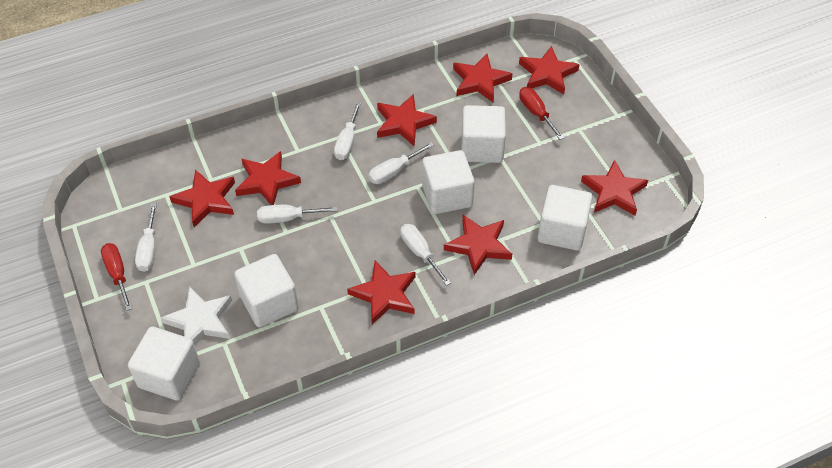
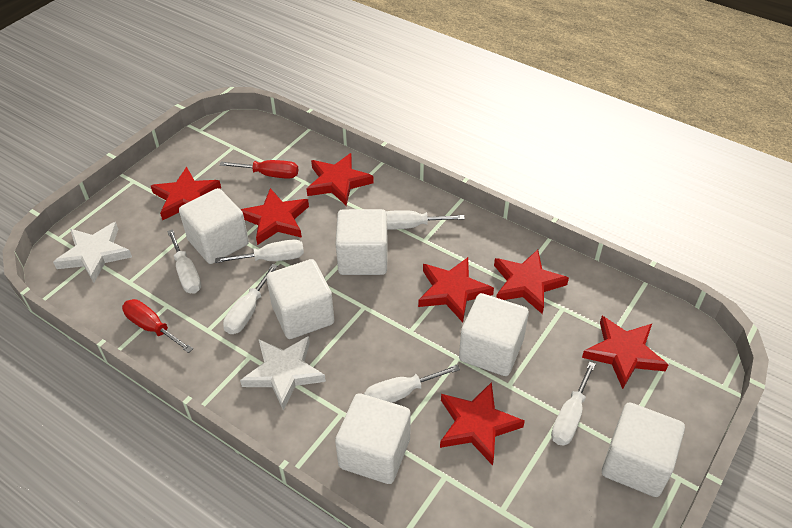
red star: 8 -> 7
white cube: 5 -> 6
white screwdriver: 5 -> 6
white star: 1 -> 2

